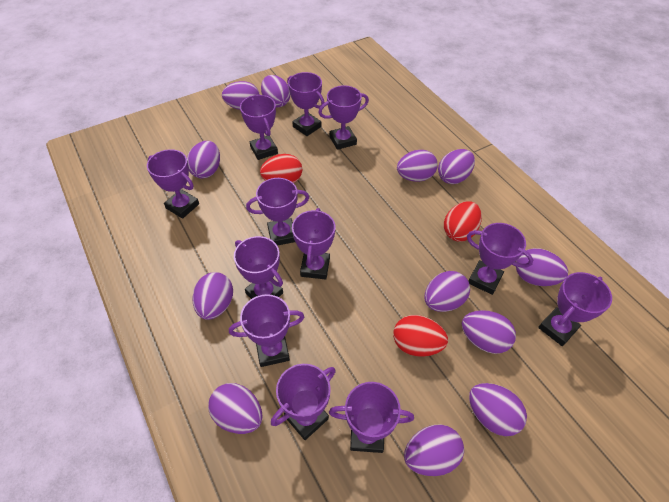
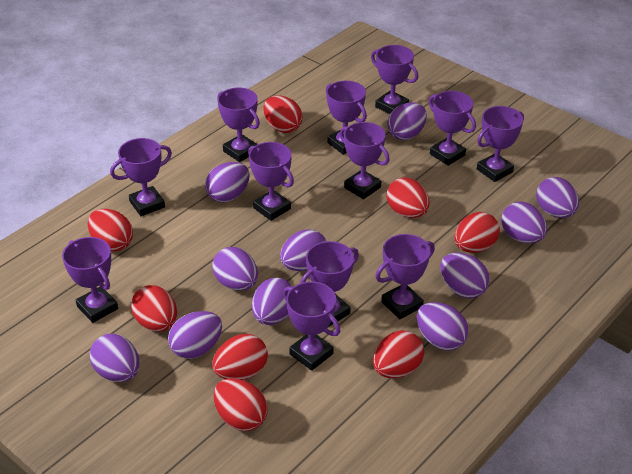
purple egg: 12 -> 11
red egg: 3 -> 8

